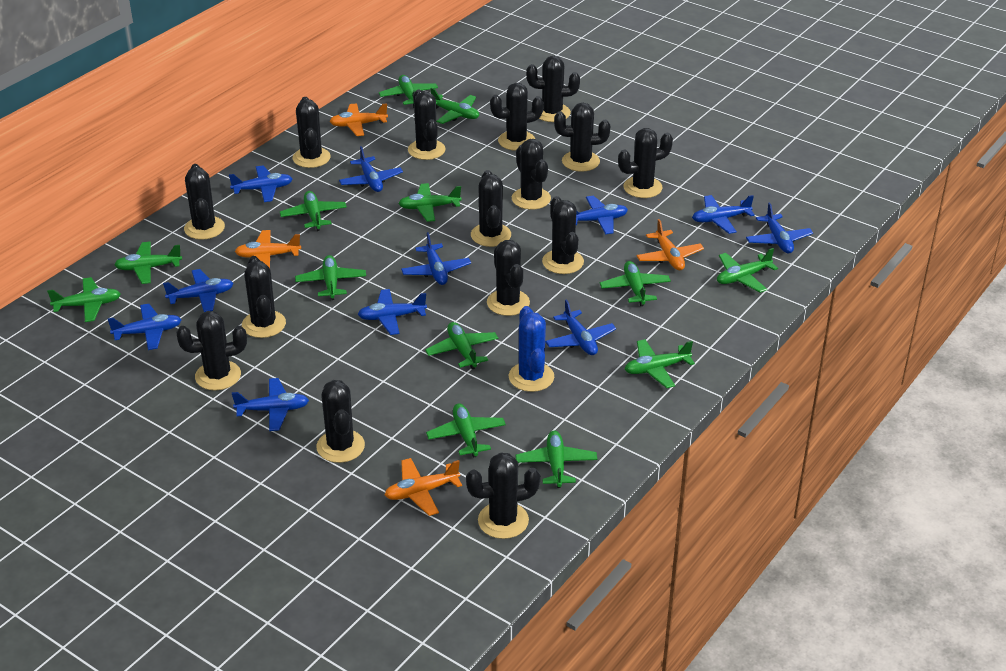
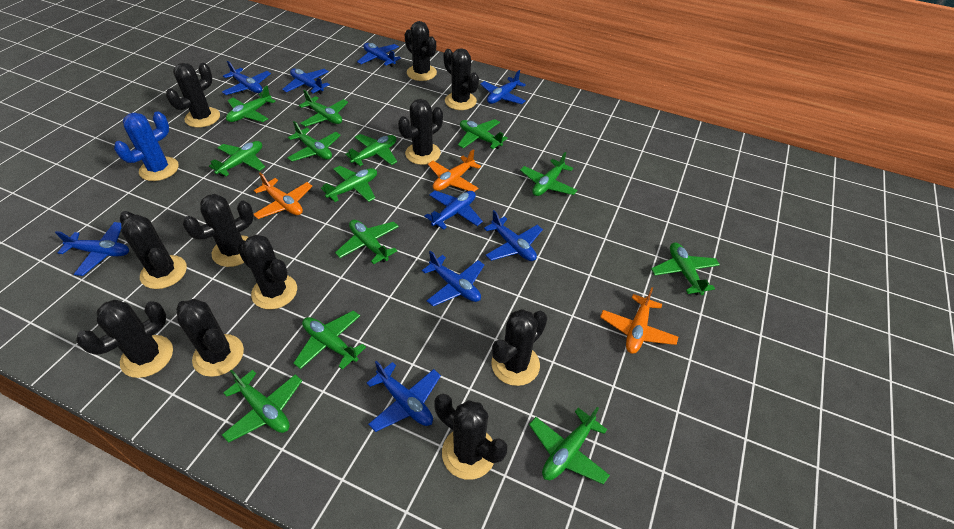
black cactus: 15 -> 11
blue plane: 11 -> 9
orange plane: 4 -> 3

